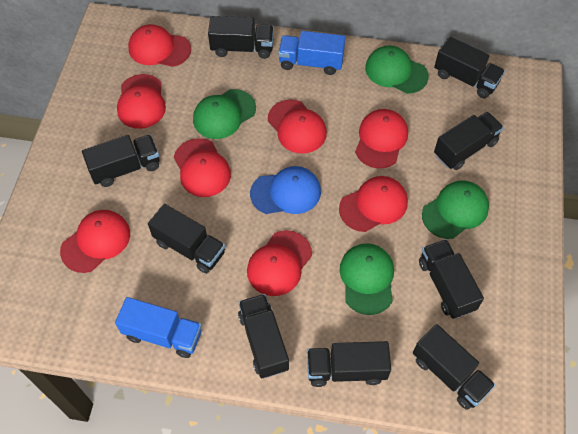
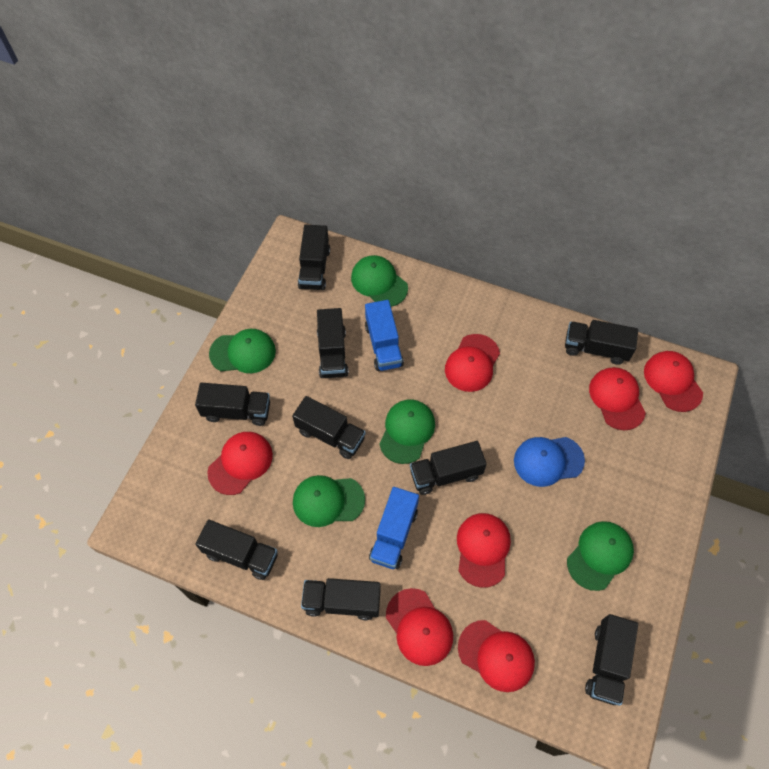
green cap: 4 -> 5
red cap: 8 -> 7

